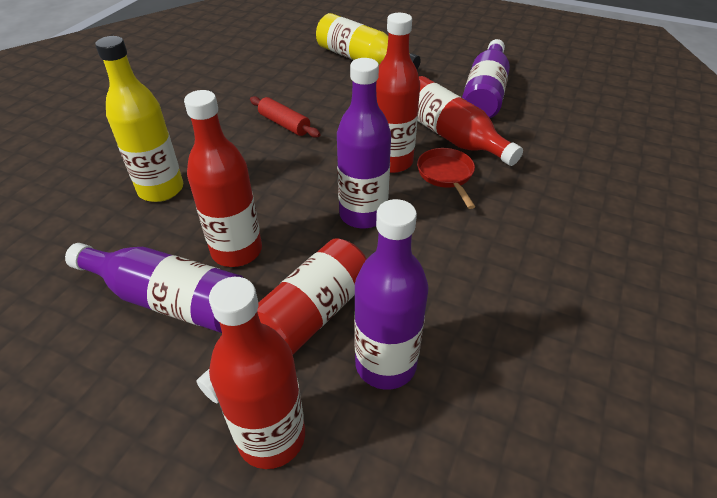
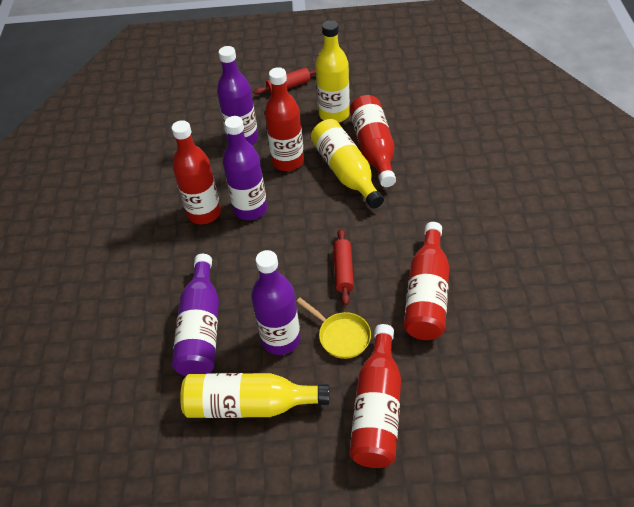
red pan: 1 -> 0
red rolling pin: 1 -> 2
yellow bottle: 2 -> 3
yellow pan: 0 -> 1

